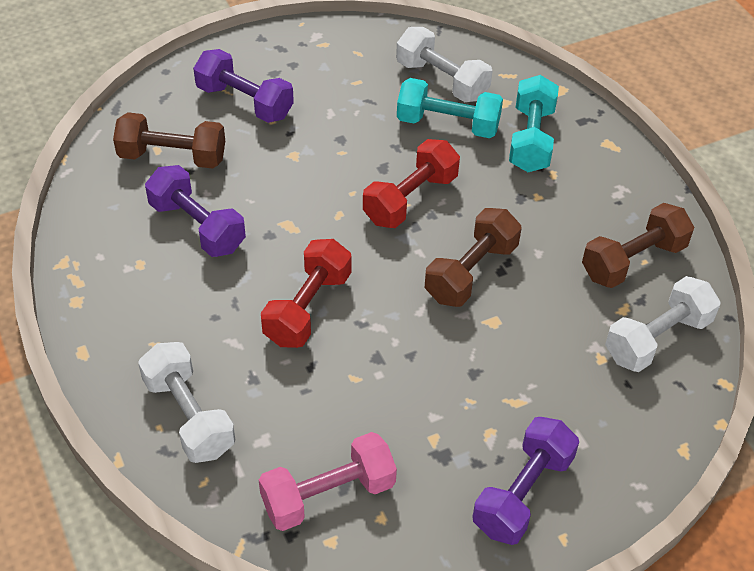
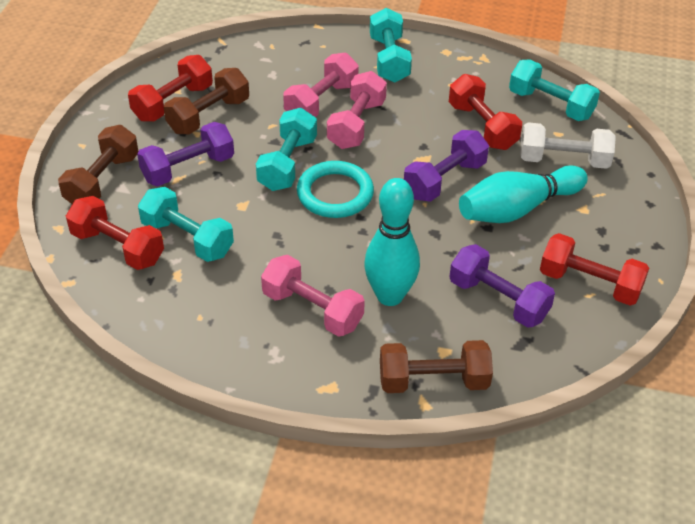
pink dumbbell: 1 -> 3
red dumbbell: 2 -> 4
turquoise bowling pin: 0 -> 2
turquoise dumbbell: 2 -> 4
turquoise ring: 0 -> 1
white dumbbell: 3 -> 1

